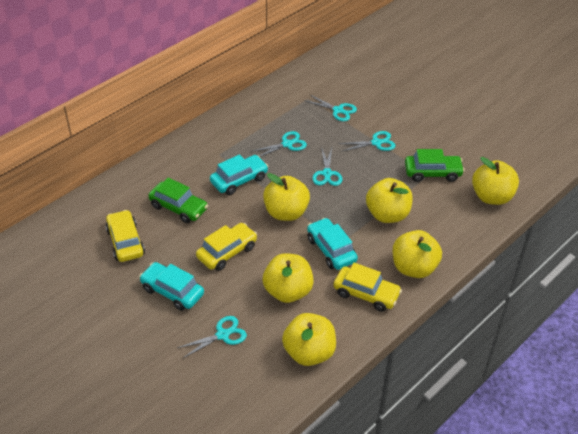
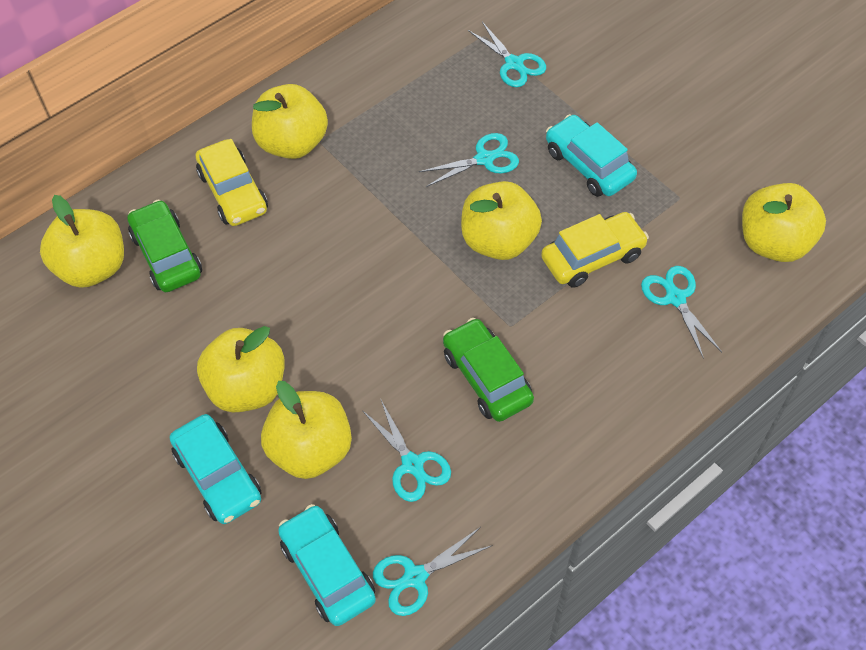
yellow car: 3 -> 2

